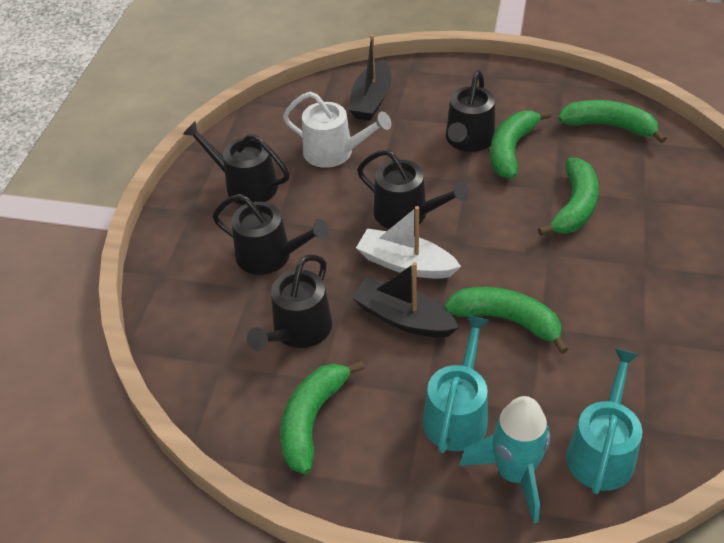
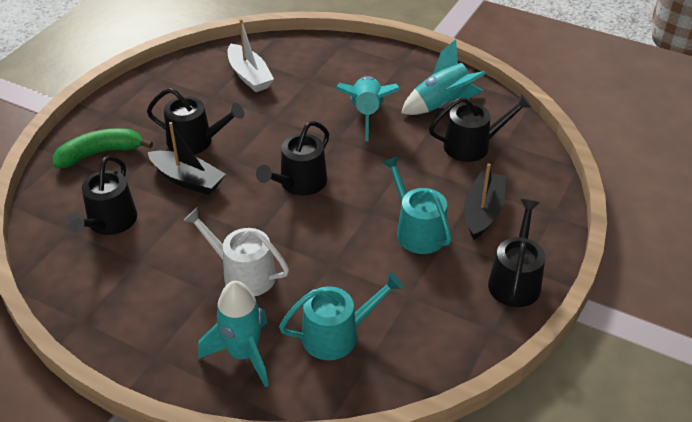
green banana: 5 -> 1
turquoise rocket: 1 -> 3

